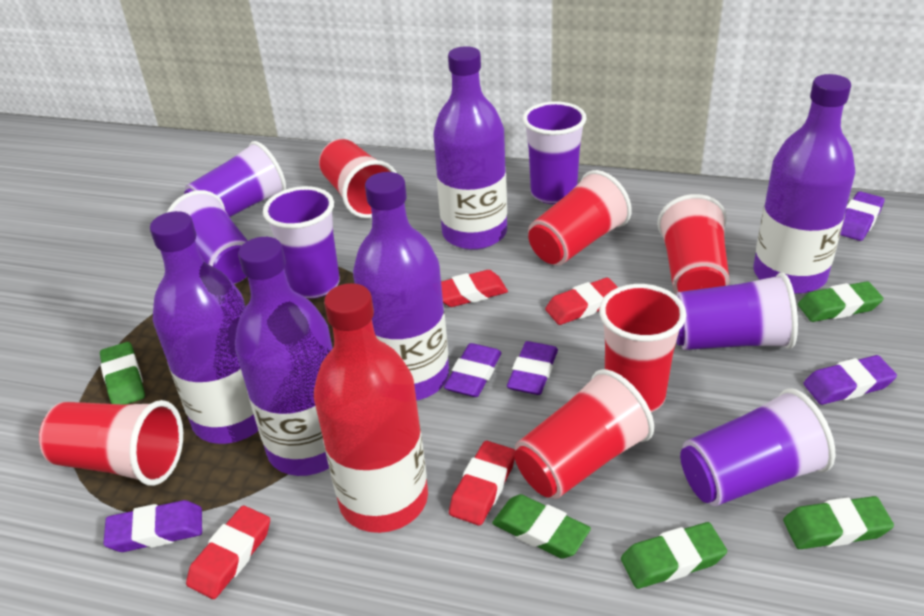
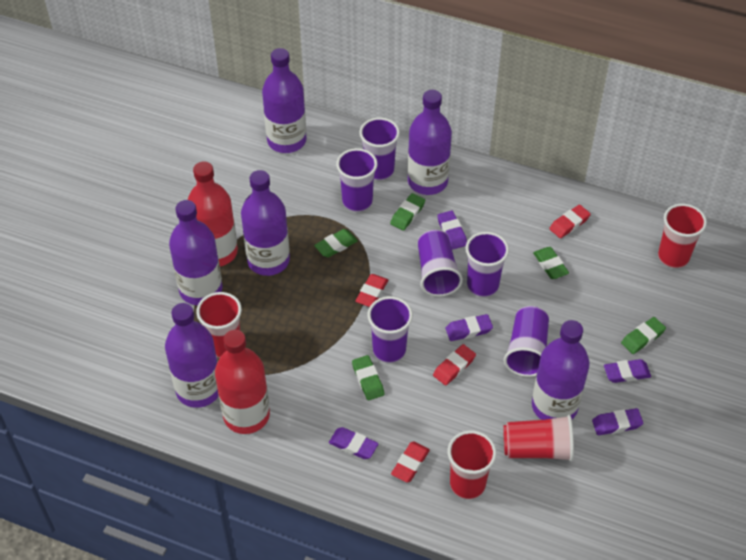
purple bottle: 5 -> 6
red bottle: 1 -> 2
red cup: 6 -> 4

